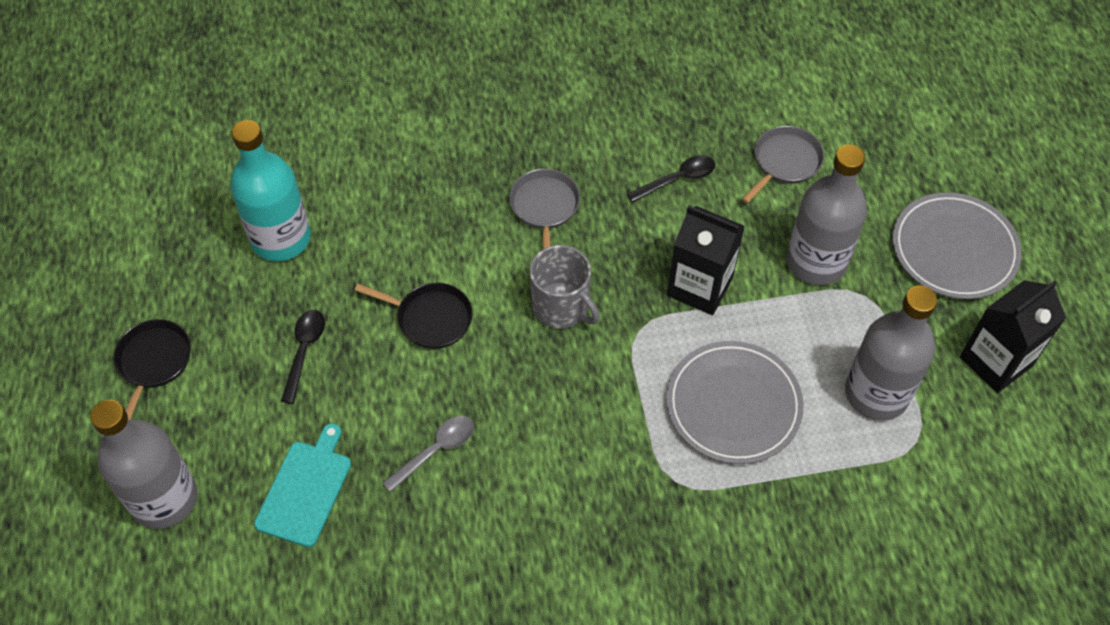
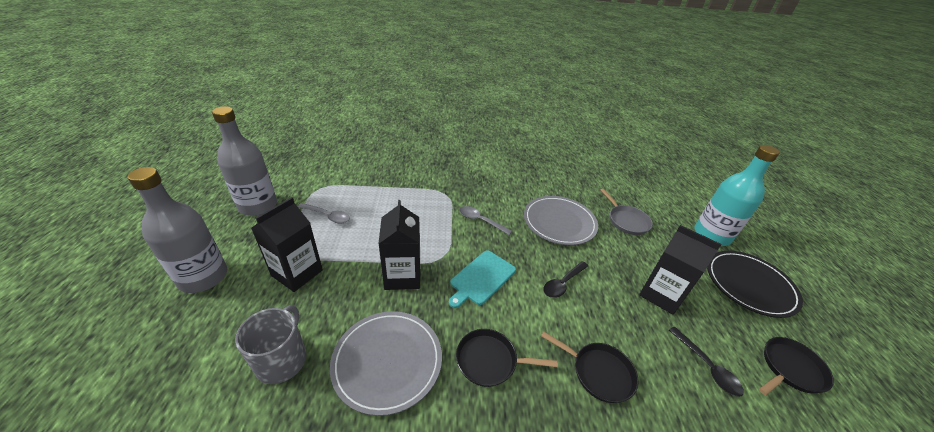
black carton: 2 -> 3
black pan: 2 -> 3
black plate: 0 -> 1
grey bottle: 3 -> 2
grey pan: 2 -> 1
grey spoon: 1 -> 2

